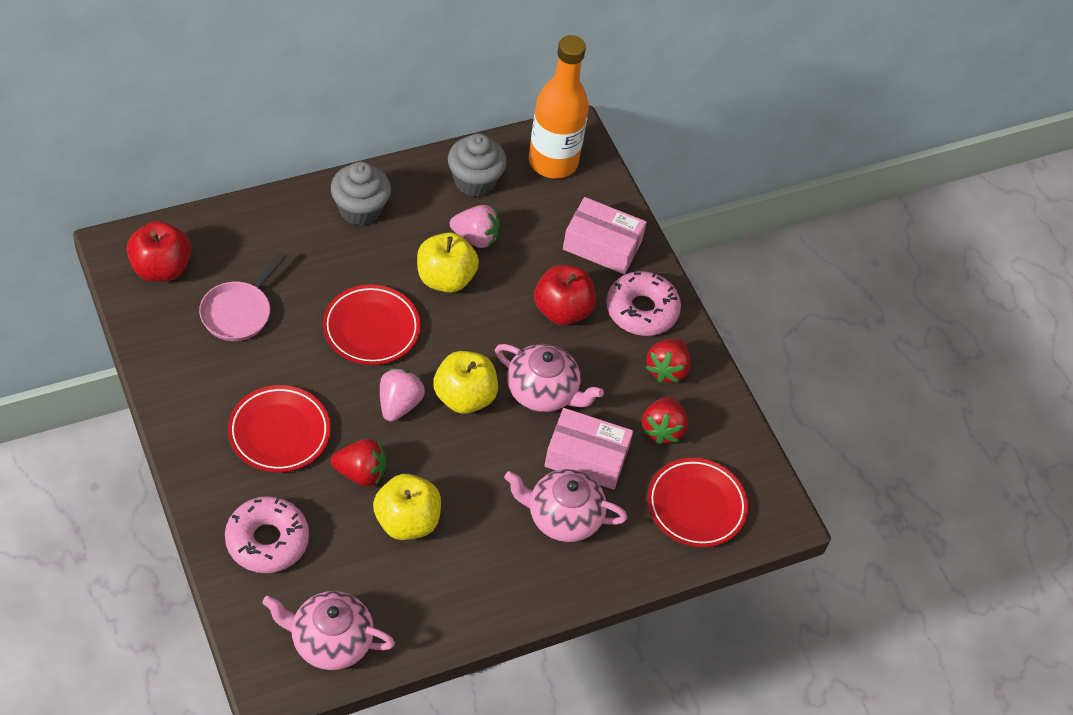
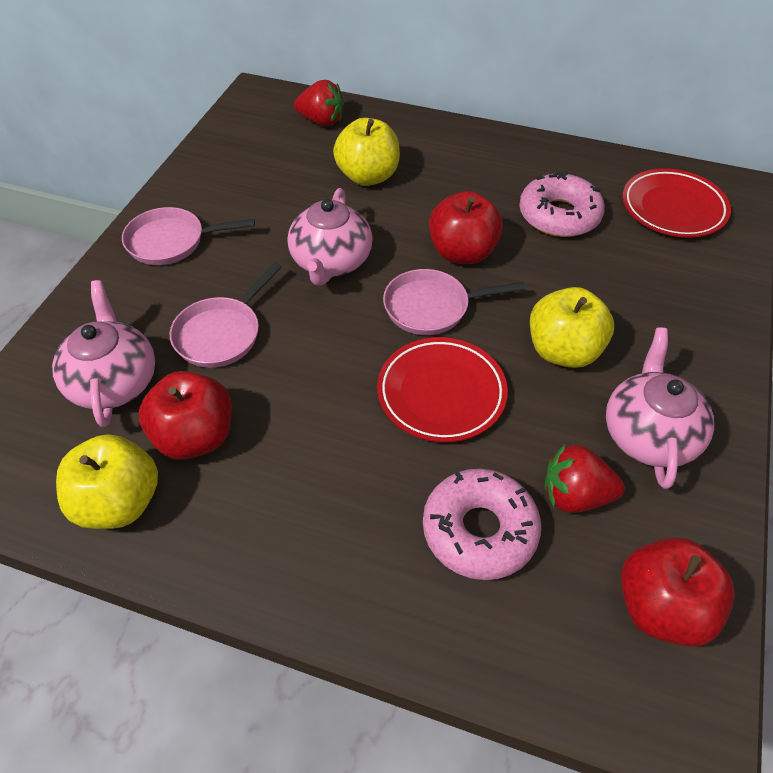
grey cupcake: 2 -> 0
orange bottle: 1 -> 0
pink box: 2 -> 0
pink pan: 1 -> 3
pink strawberry: 2 -> 0
red apple: 2 -> 3
red plate: 3 -> 2
red strawberry: 3 -> 2

